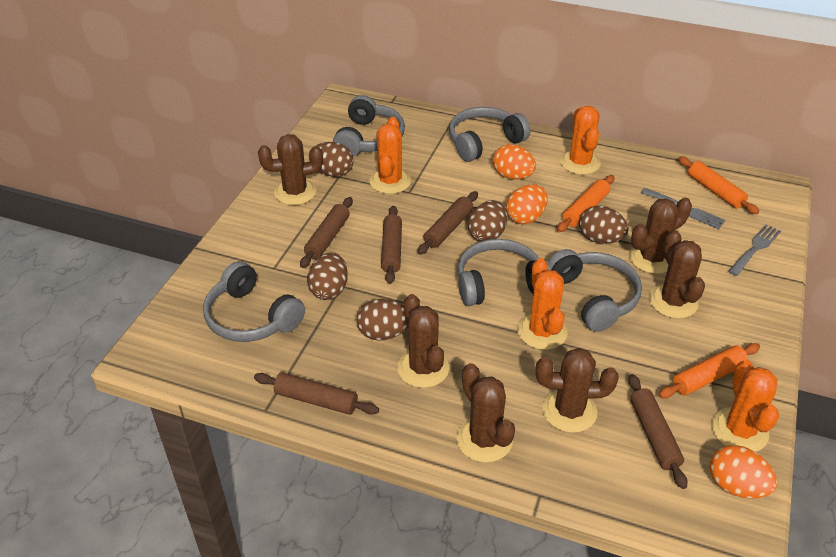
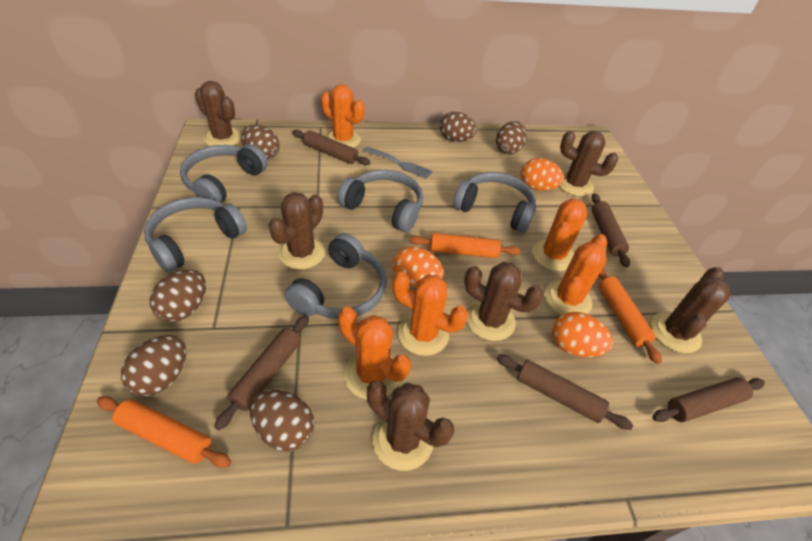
brown egg: 5 -> 6
grey fork: 2 -> 1
orange cactus: 4 -> 5

